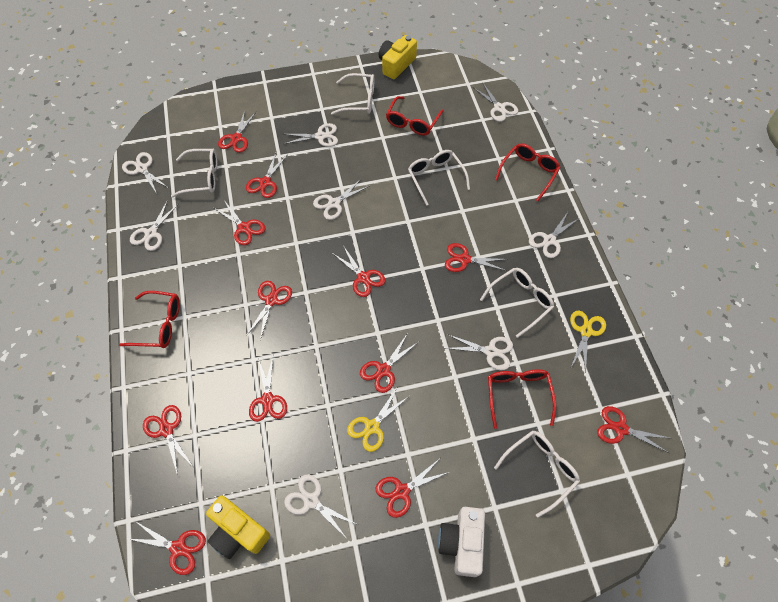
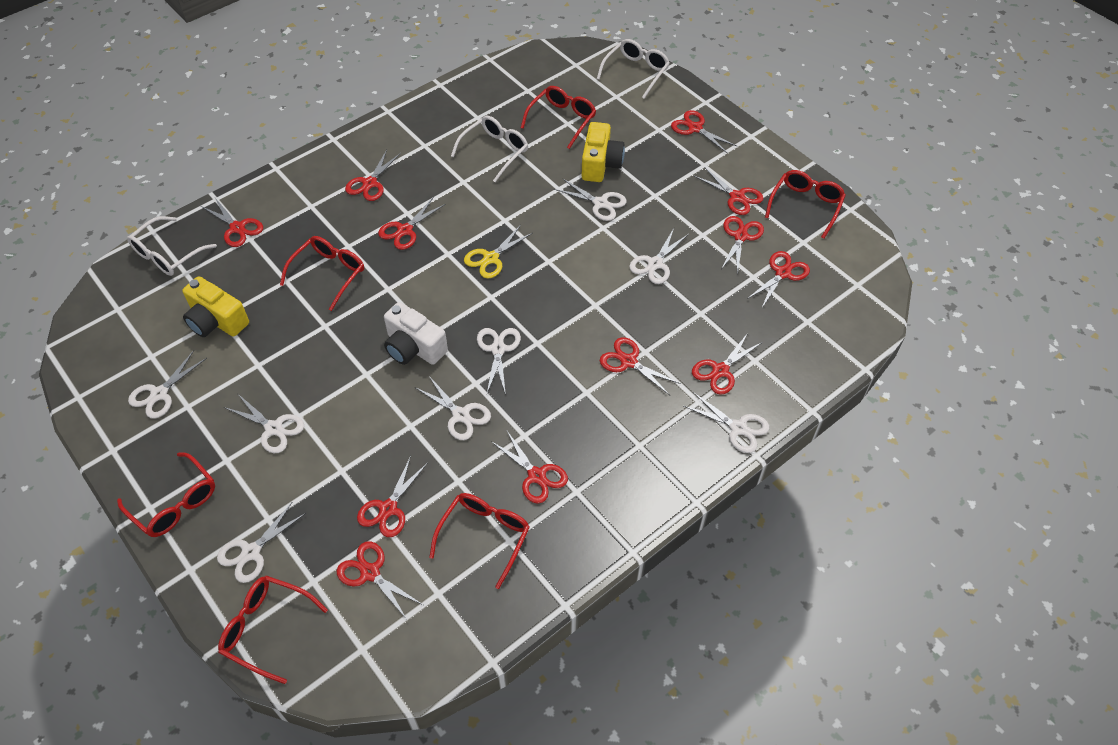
red glasses: 4 -> 6
white glasses: 5 -> 3
yellow scissors: 2 -> 1

